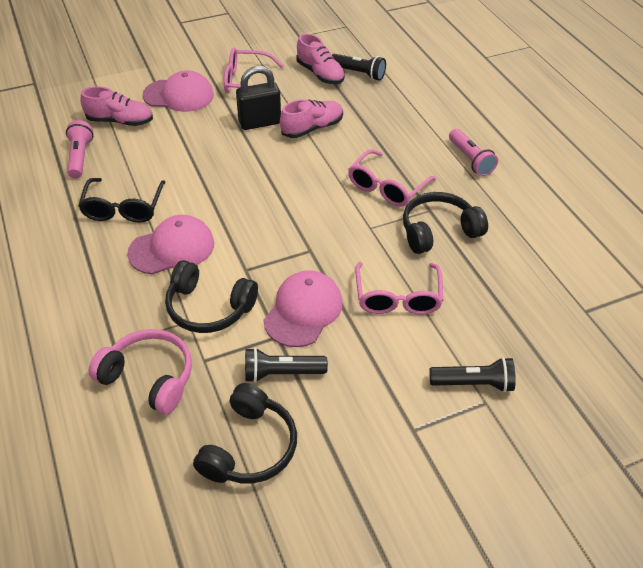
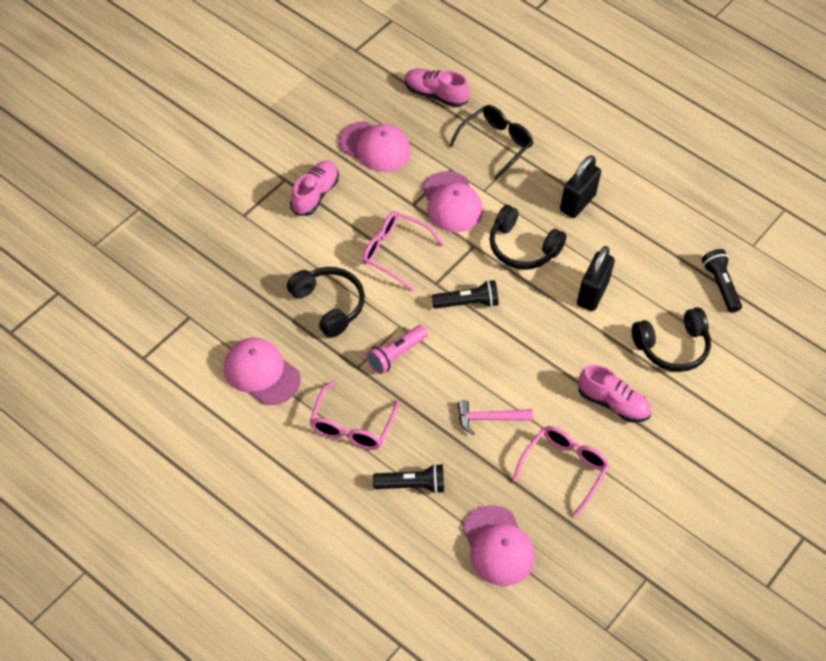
black padlock: 1 -> 2
pink cap: 3 -> 4
pink flashlight: 2 -> 1
pink hammer: 0 -> 1
pink headphones: 1 -> 0

